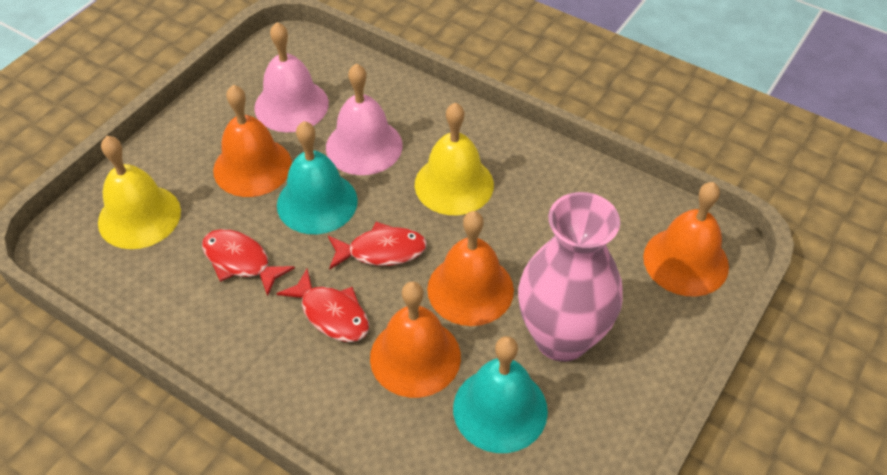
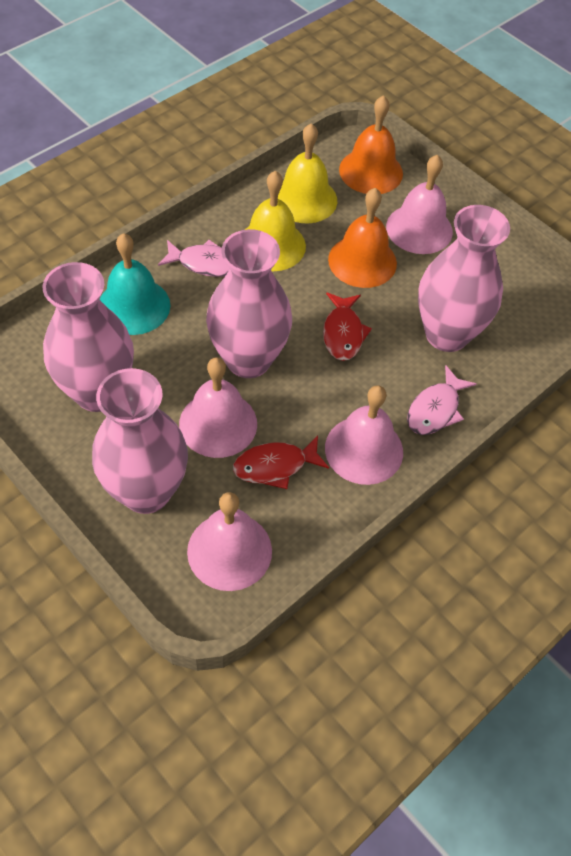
orange bell: 4 -> 2
pink bell: 2 -> 4
pink fish: 0 -> 2
pink vase: 1 -> 4
red fish: 3 -> 2
turquoise bell: 2 -> 1

